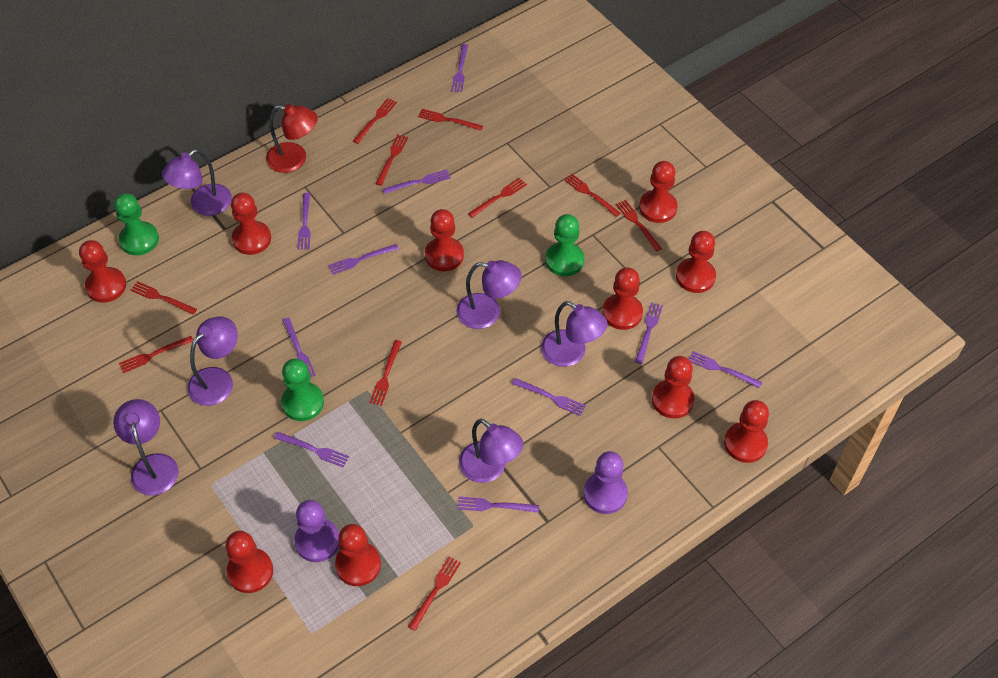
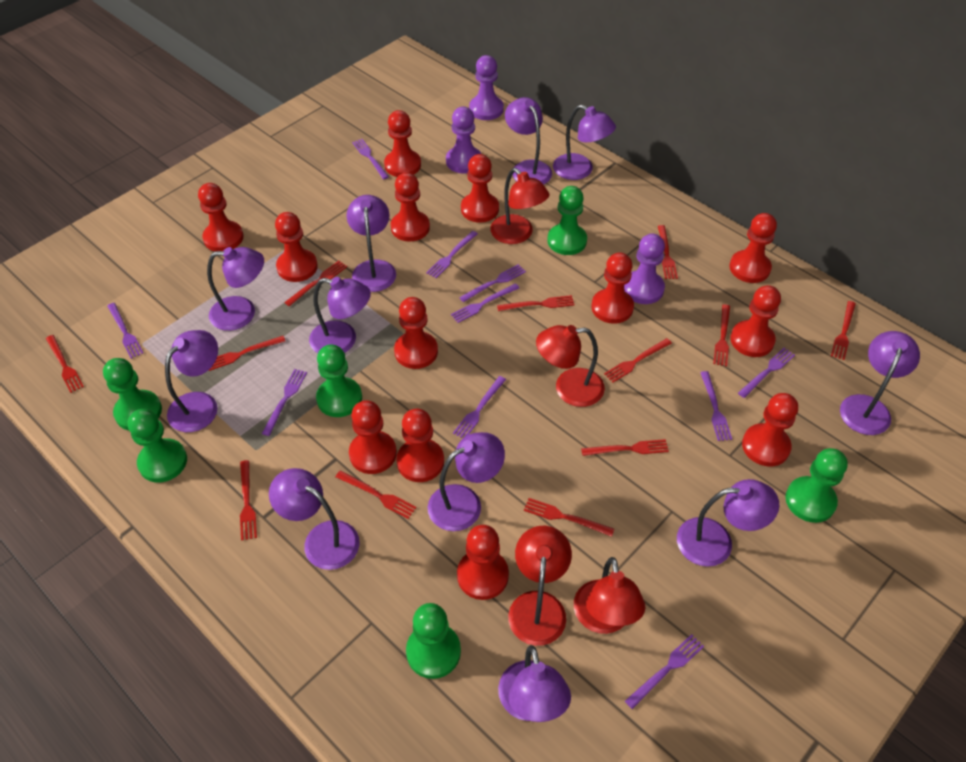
green pawn: 3 -> 6
purple lamp: 6 -> 11
purple pawn: 2 -> 3
red fork: 10 -> 12
red lamp: 1 -> 4
red pawn: 10 -> 13

